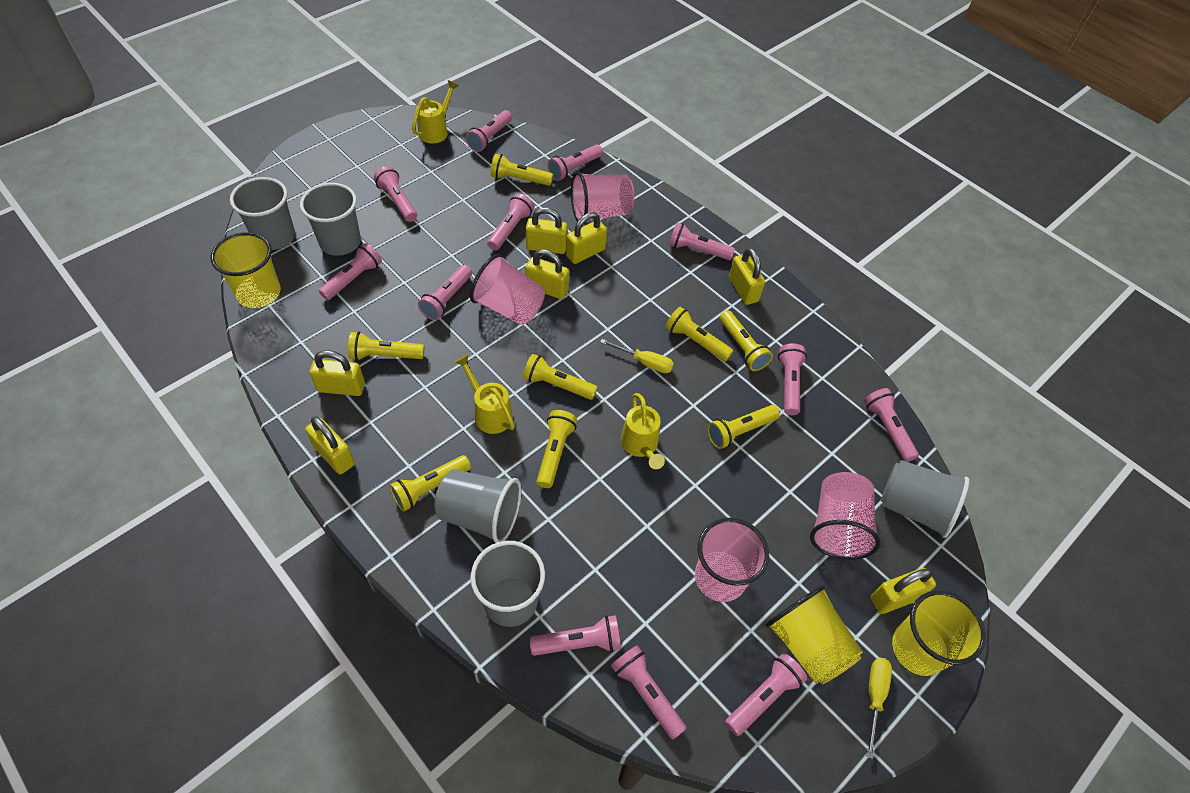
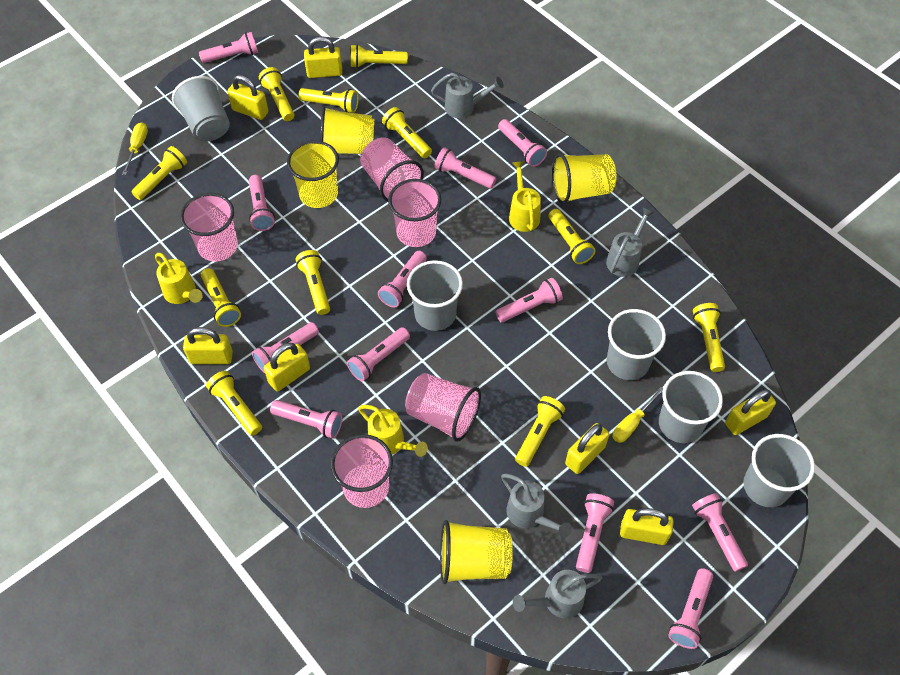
grey watering can: 0 -> 4
pink cup: 4 -> 5
yellow cup: 3 -> 4
yellow flashlight: 8 -> 11

